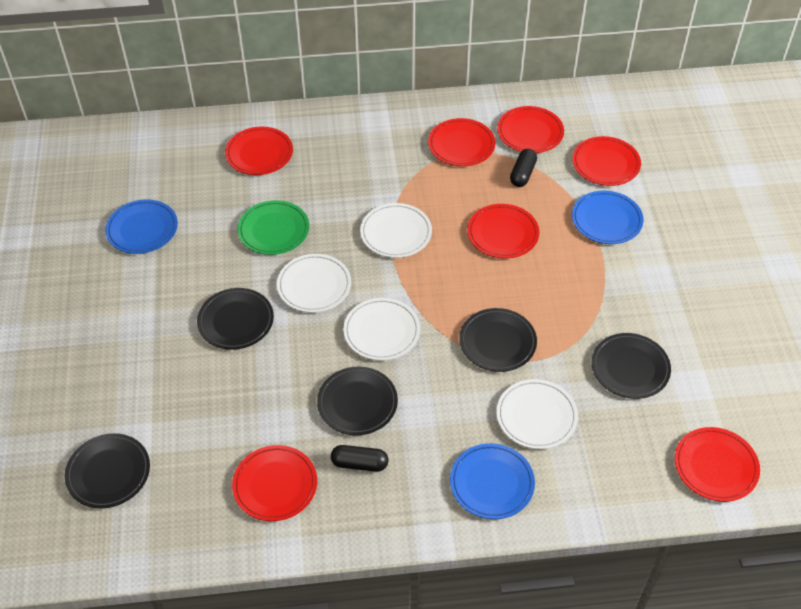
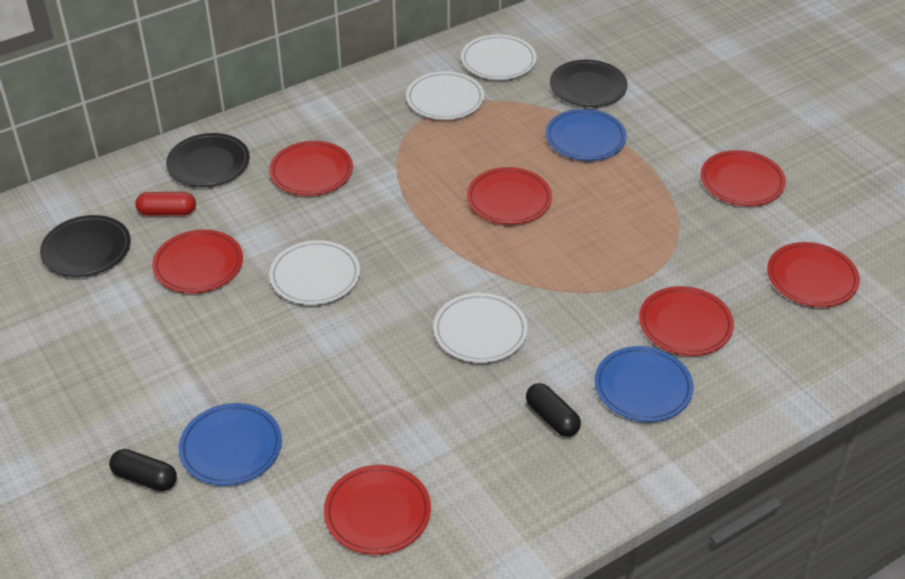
black plate: 5 -> 3
green plate: 1 -> 0
red capsule: 0 -> 1

